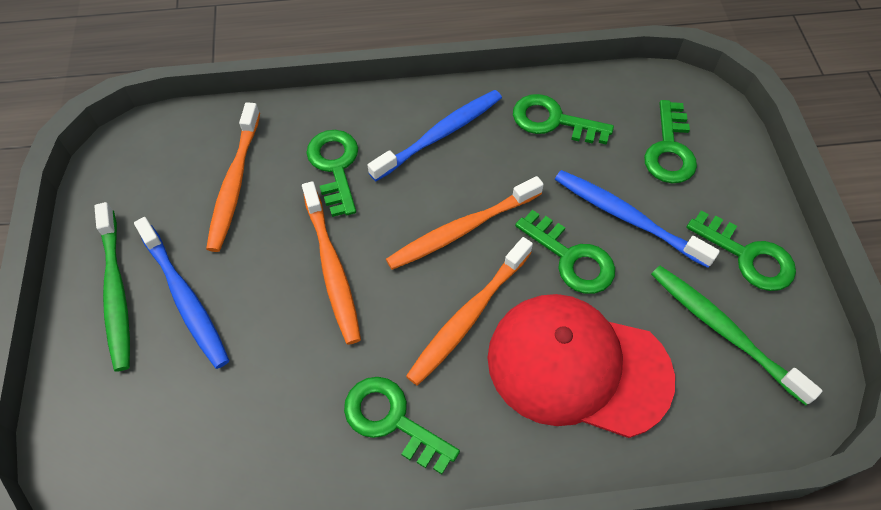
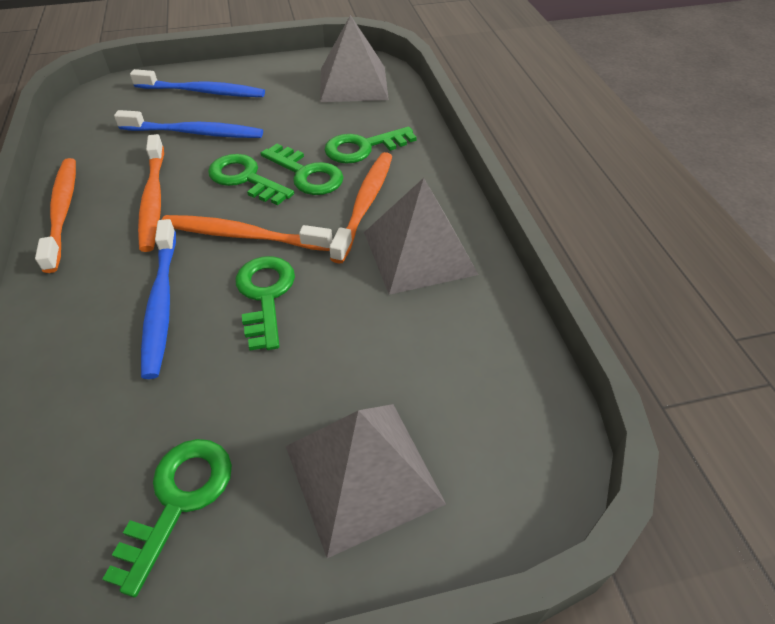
green key: 6 -> 5
green toothbrush: 2 -> 0
grey pyramid: 0 -> 3
red cap: 1 -> 0

